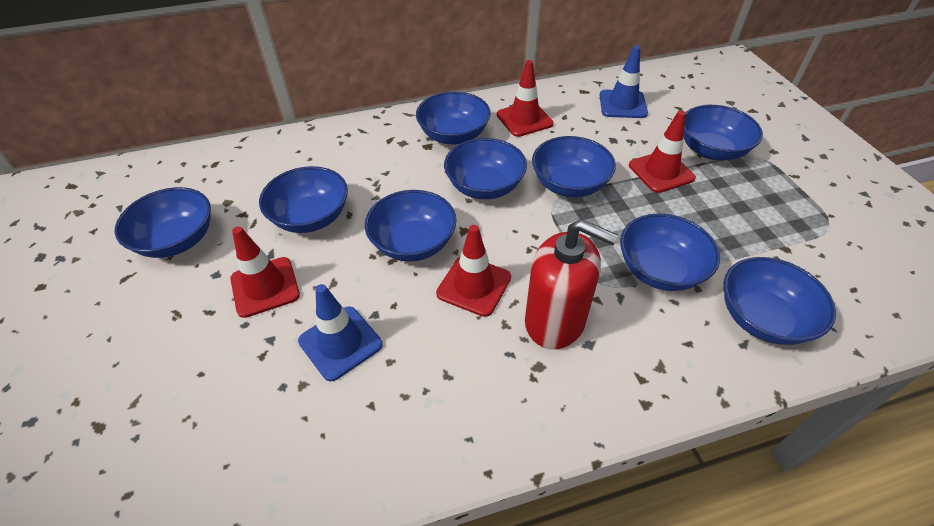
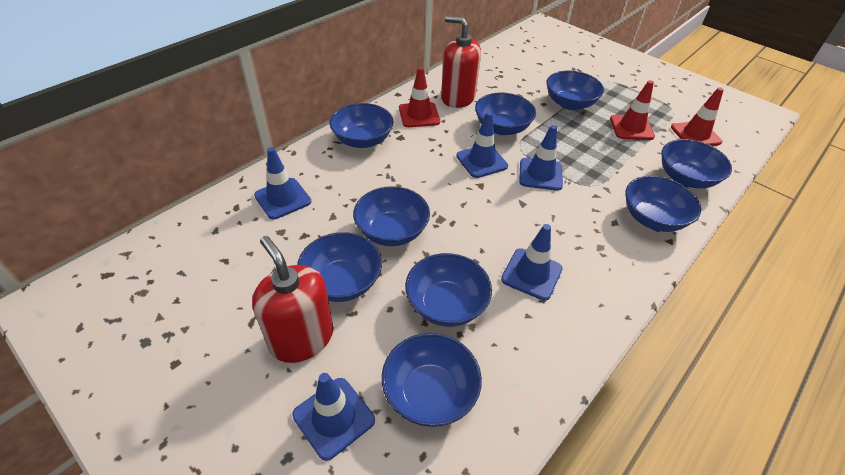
blue traffic cone: 2 -> 5
red soap dispenser: 1 -> 2
red traffic cone: 4 -> 3

